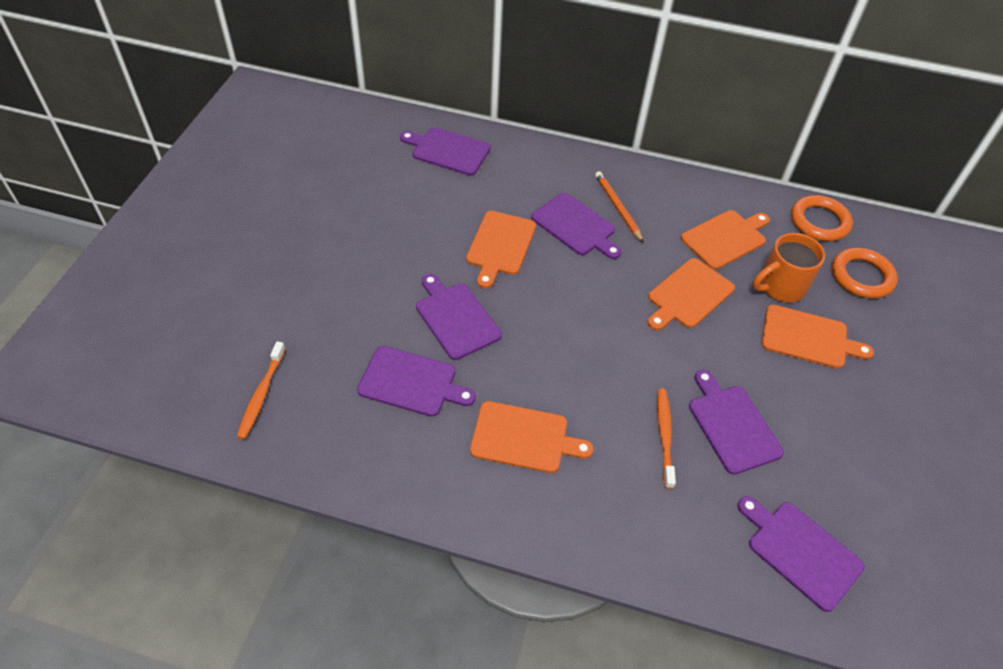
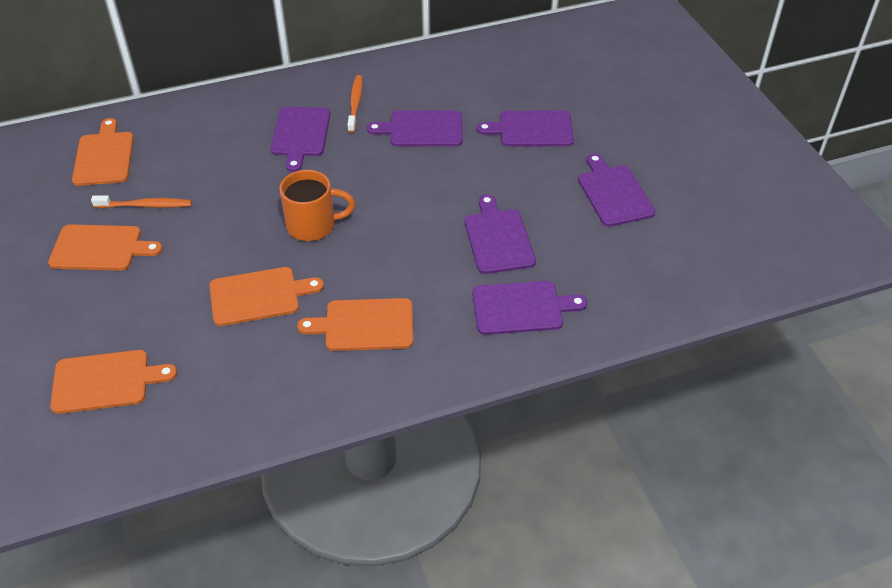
orange pencil: 1 -> 0
orange ring: 2 -> 0

